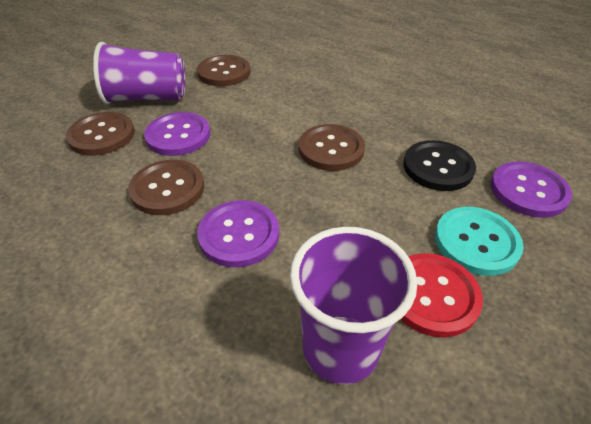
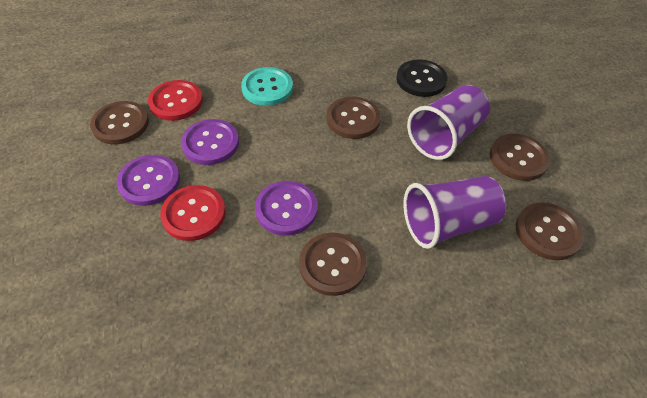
brown button: 4 -> 5
red button: 1 -> 2

